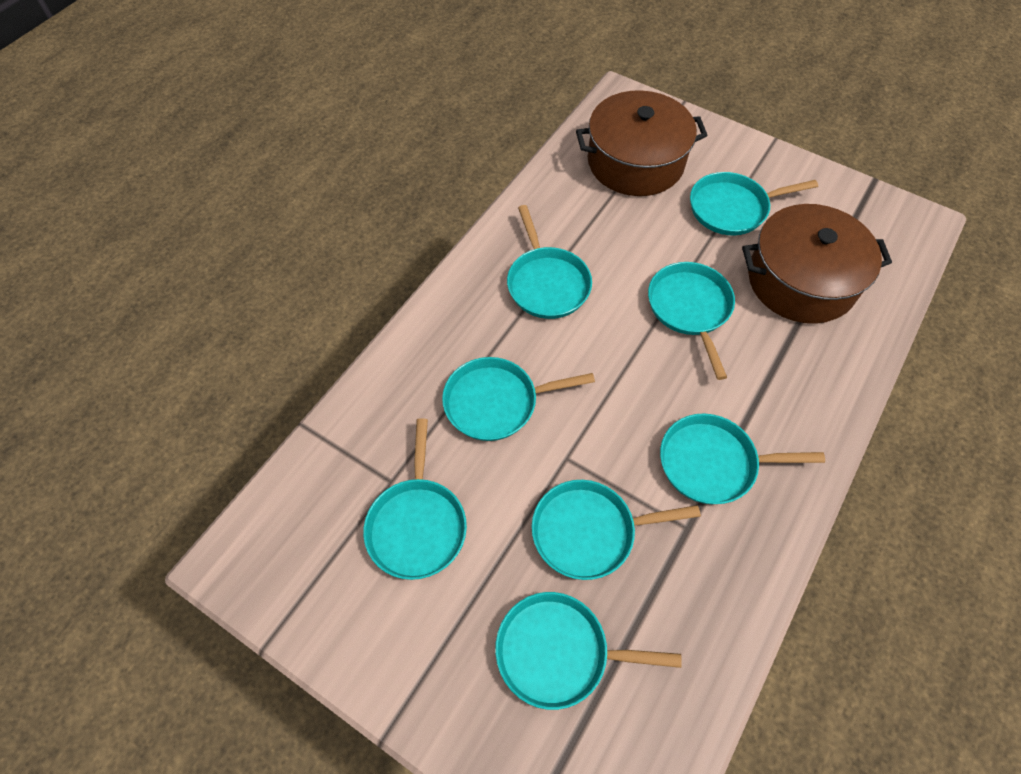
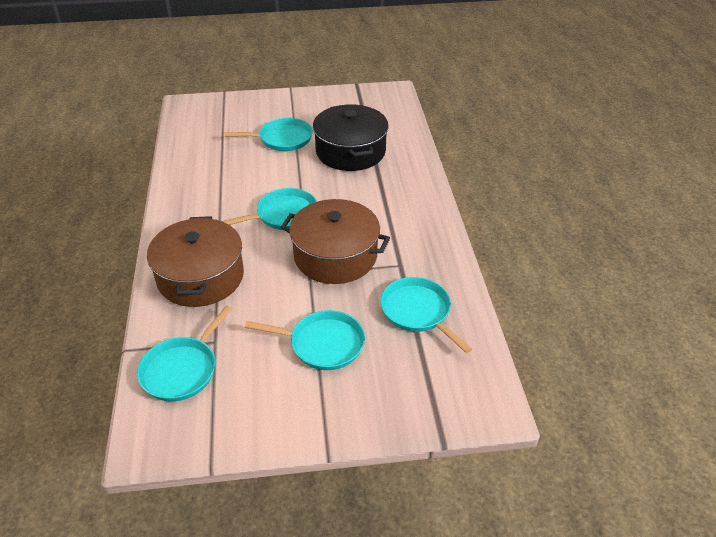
black pot: 0 -> 1
turquoise pan: 8 -> 5

